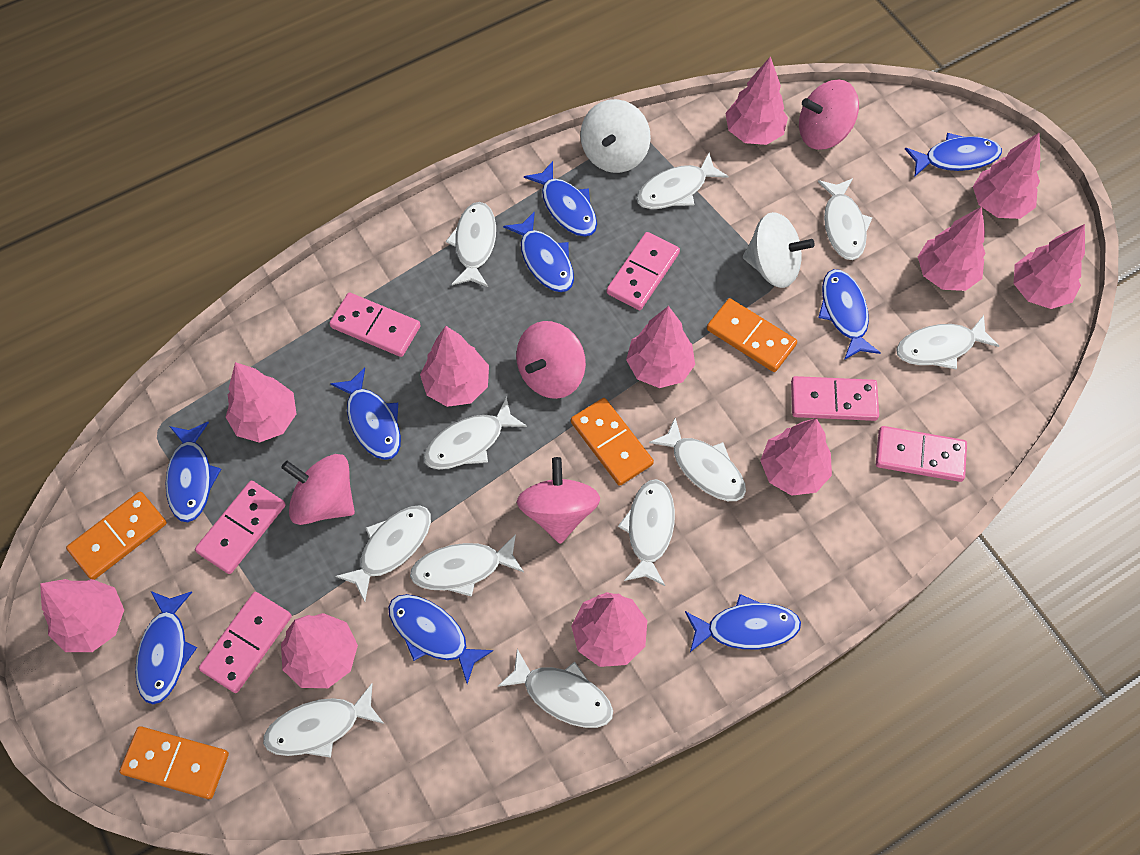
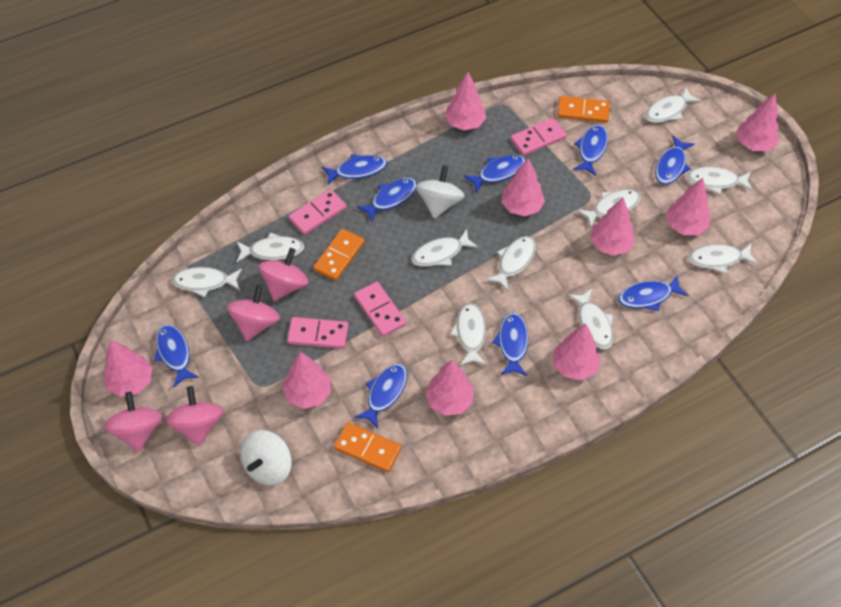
orange domino: 4 -> 3
pink domino: 6 -> 4
pink tree: 11 -> 9
white fish: 11 -> 10

